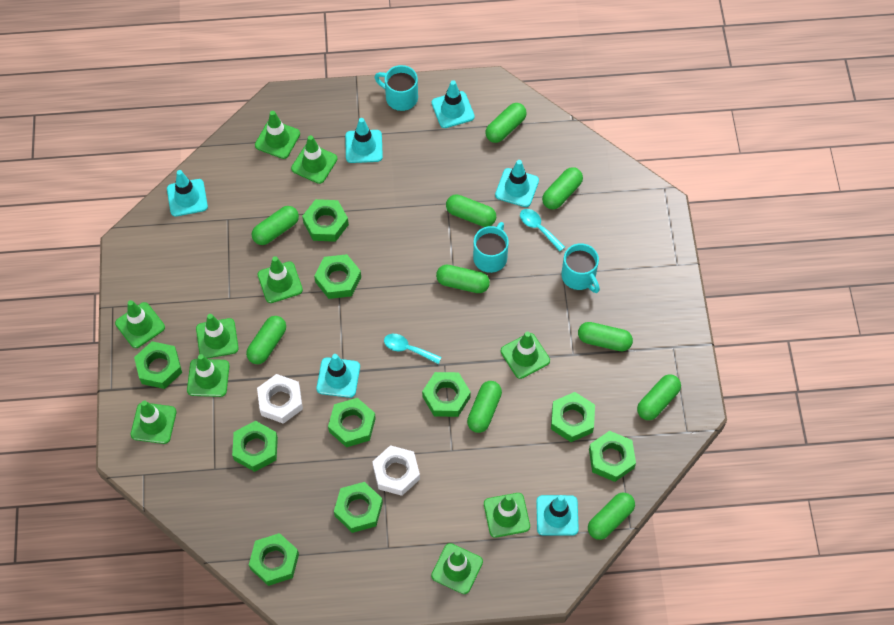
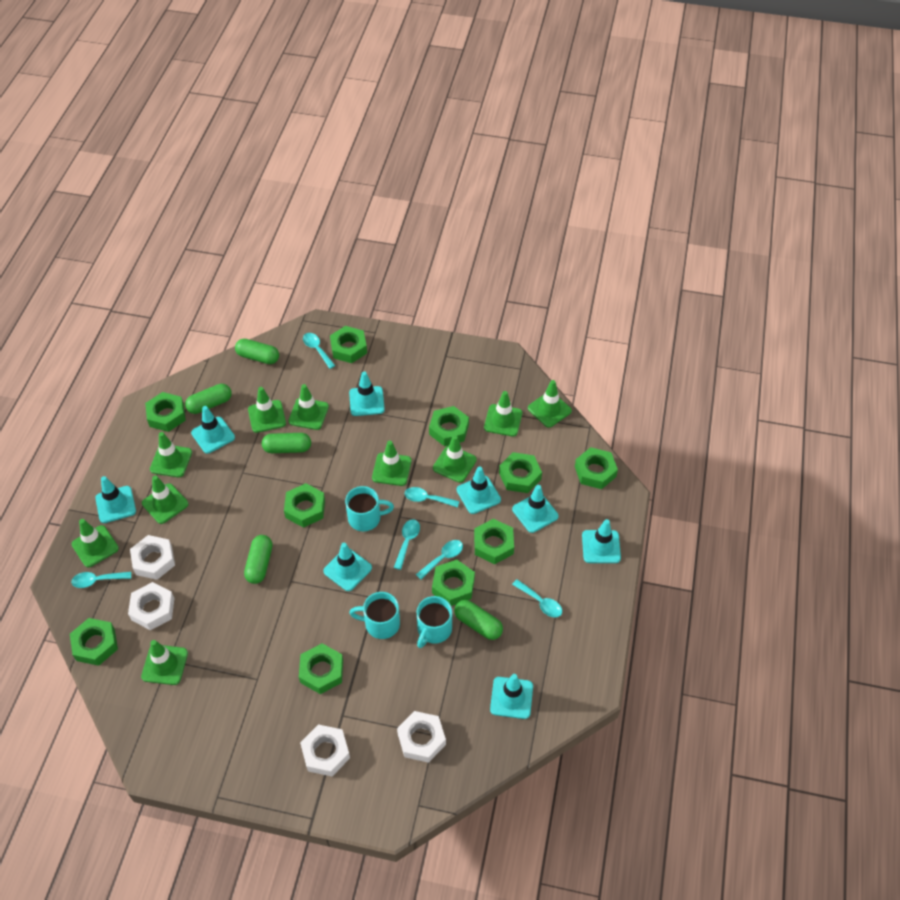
green capsule: 10 -> 5
turquoise spoon: 2 -> 6
turquoise traffic cone: 6 -> 8
white nut: 2 -> 4

